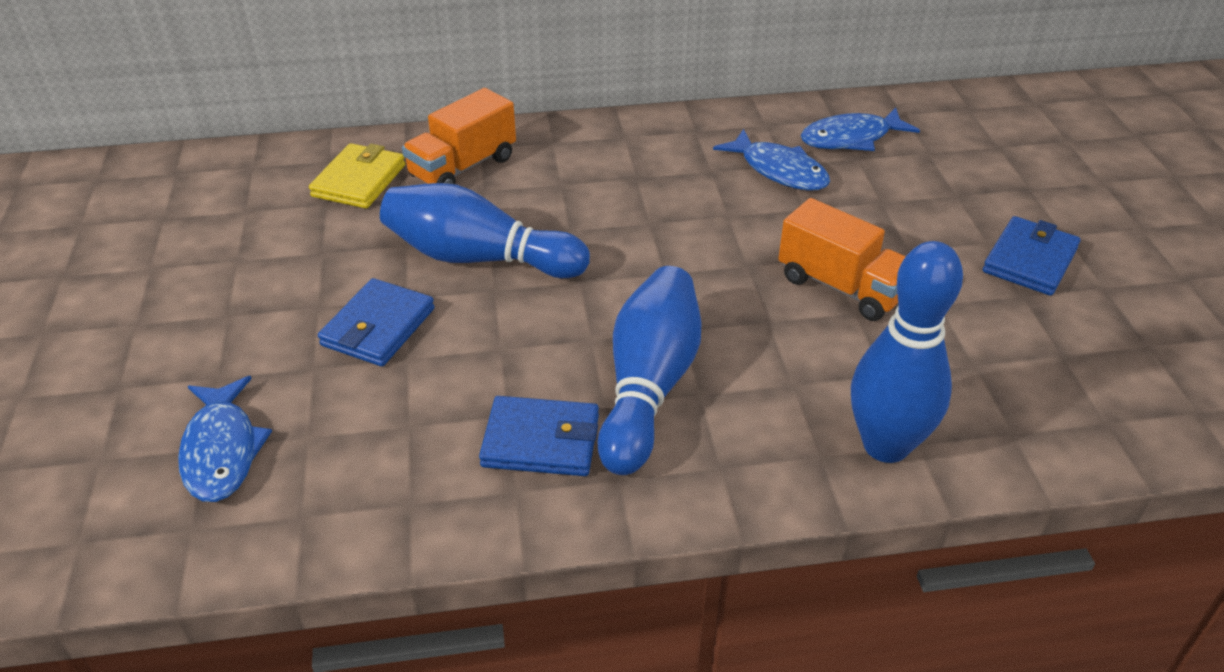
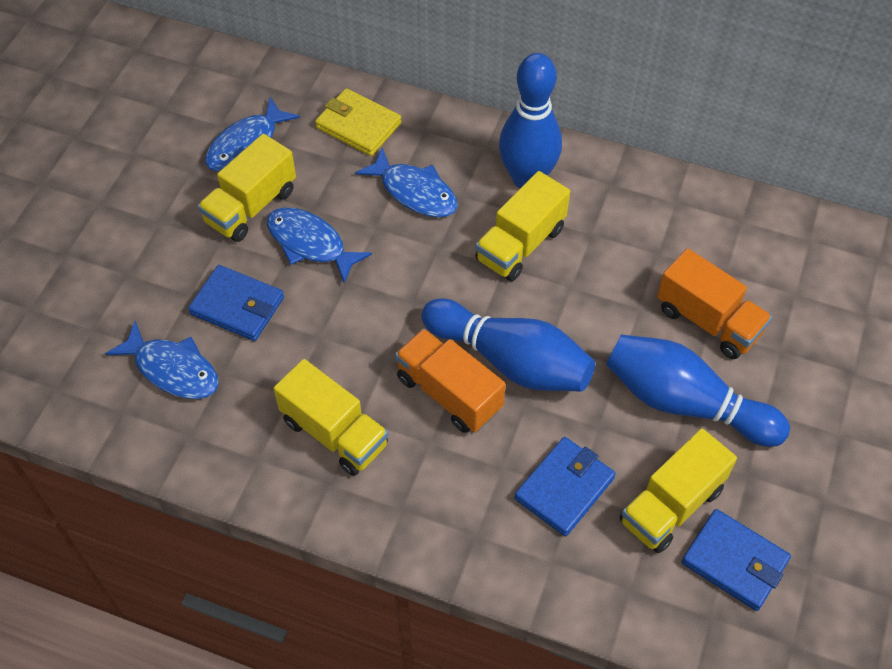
blue fish: 3 -> 4
yellow truck: 0 -> 4

